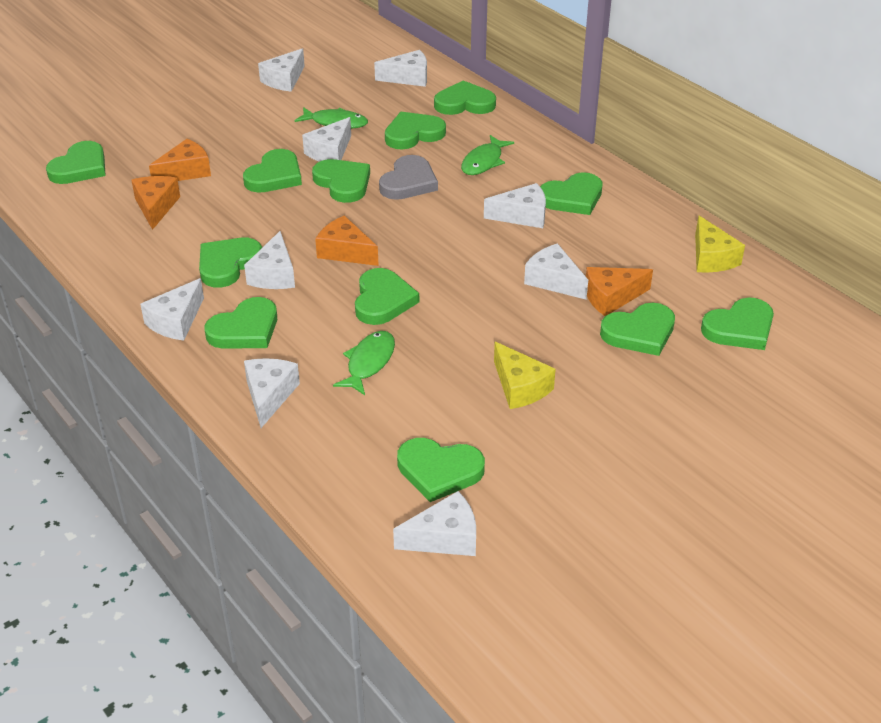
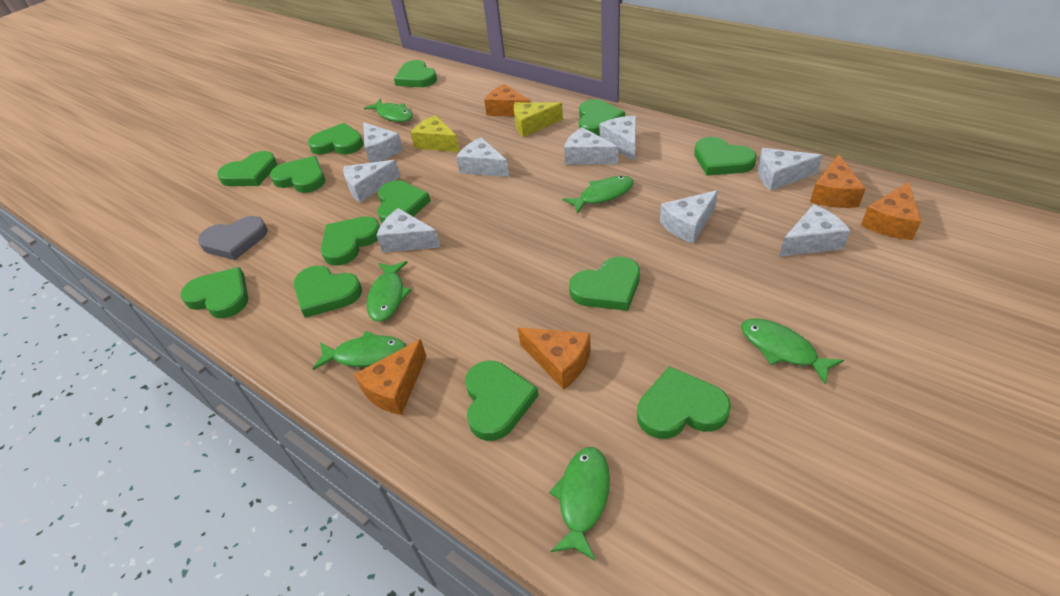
green fish: 3 -> 6
green heart: 12 -> 13
orange cheese: 4 -> 5

